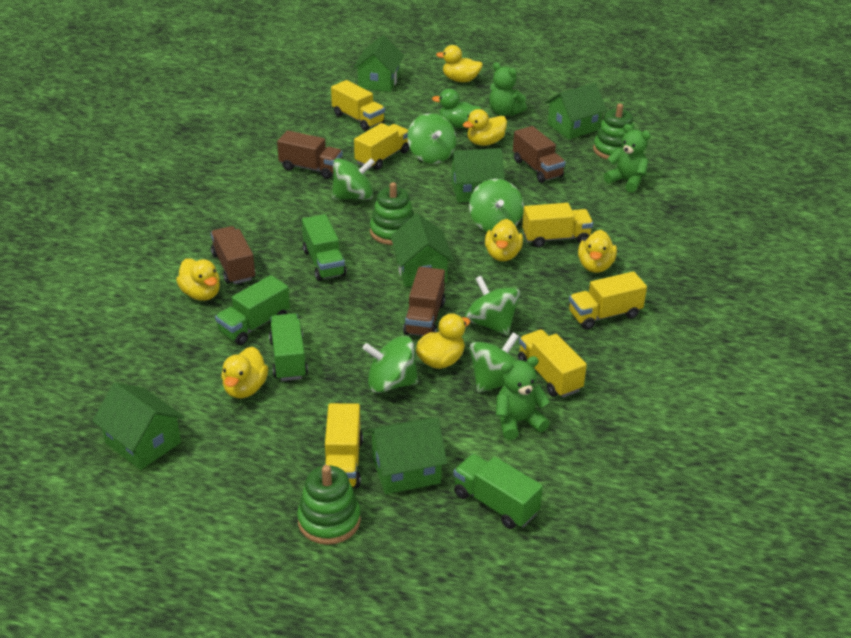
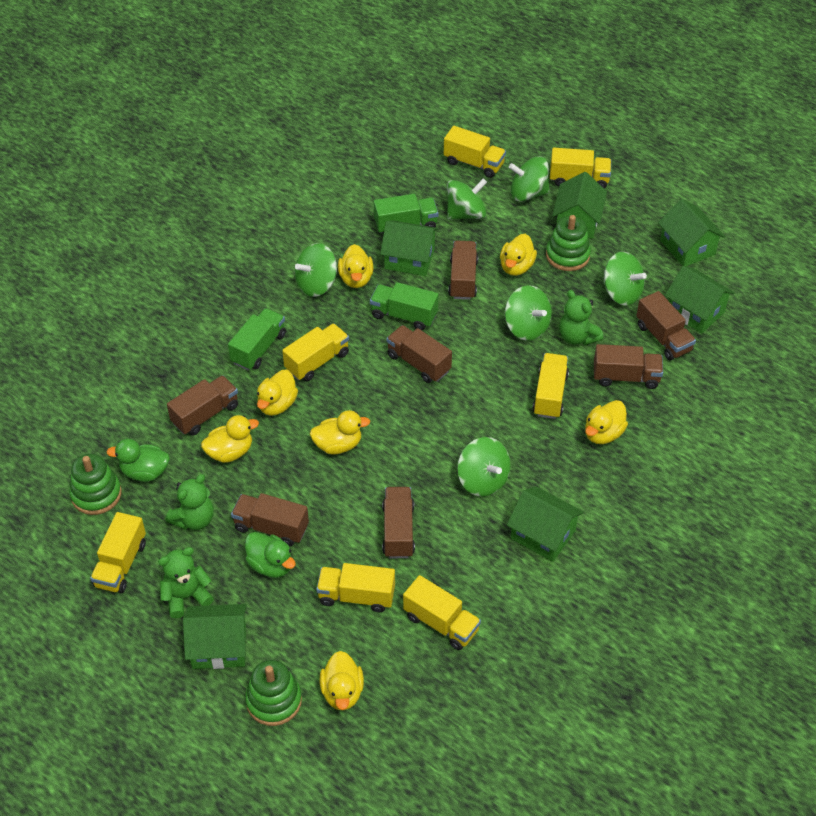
brown truck: 4 -> 7
green duck: 1 -> 2
green truck: 4 -> 3
yellow truck: 6 -> 7

